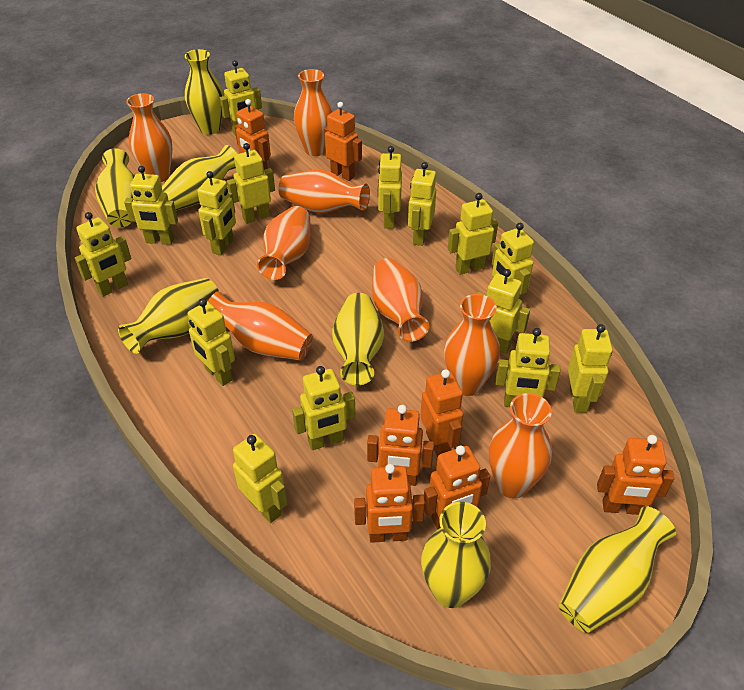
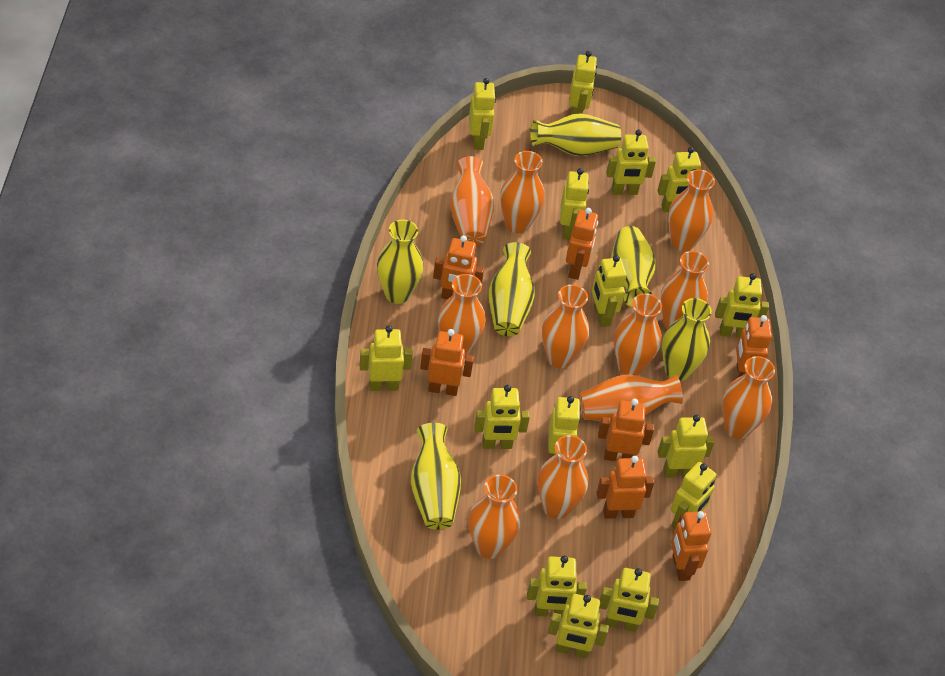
orange vase: 8 -> 11
yellow vase: 7 -> 6

